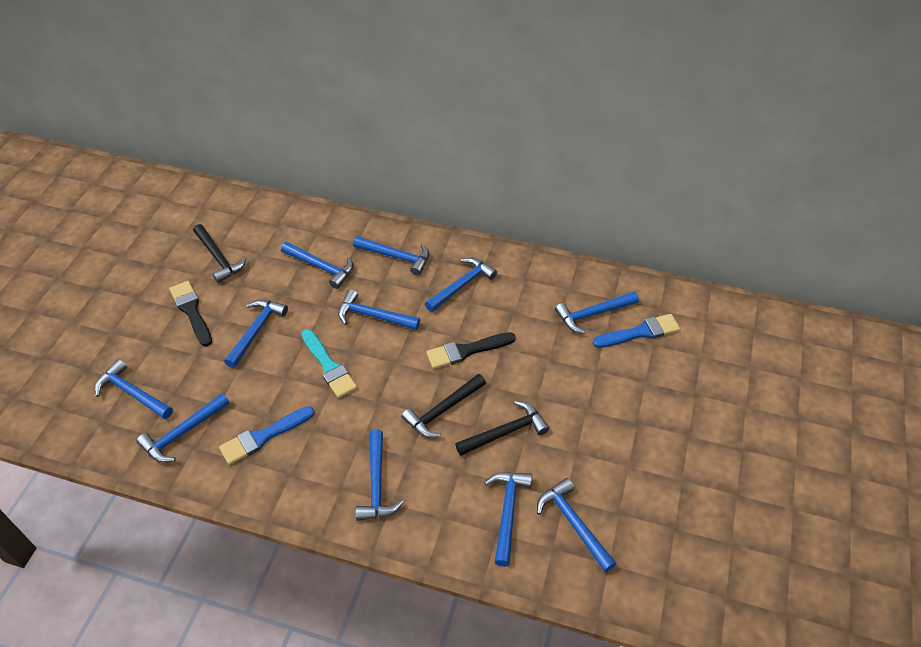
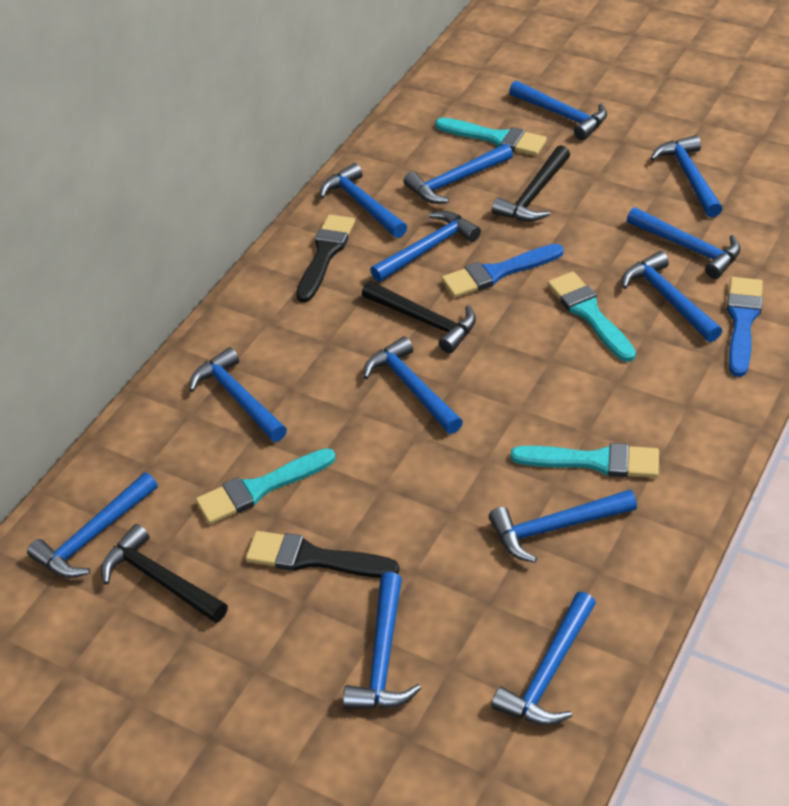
blue hammer: 11 -> 13
turquoise brush: 1 -> 4

